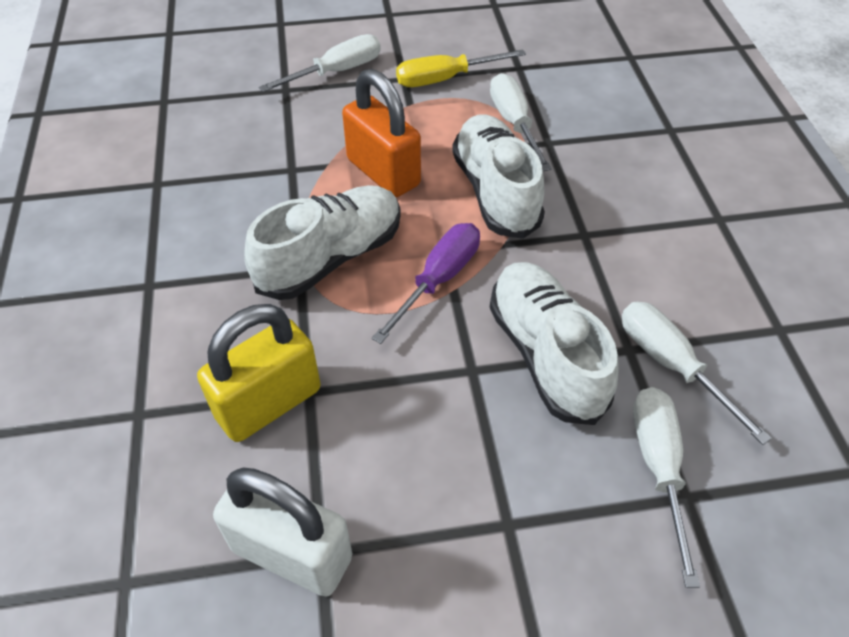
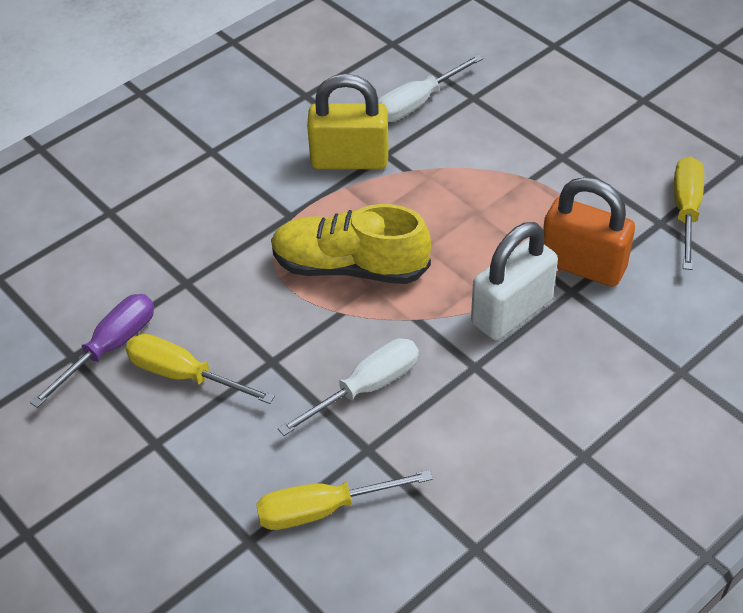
white screwdriver: 4 -> 2
white shoe: 3 -> 0
yellow screwdriver: 1 -> 3
yellow shoe: 0 -> 1

